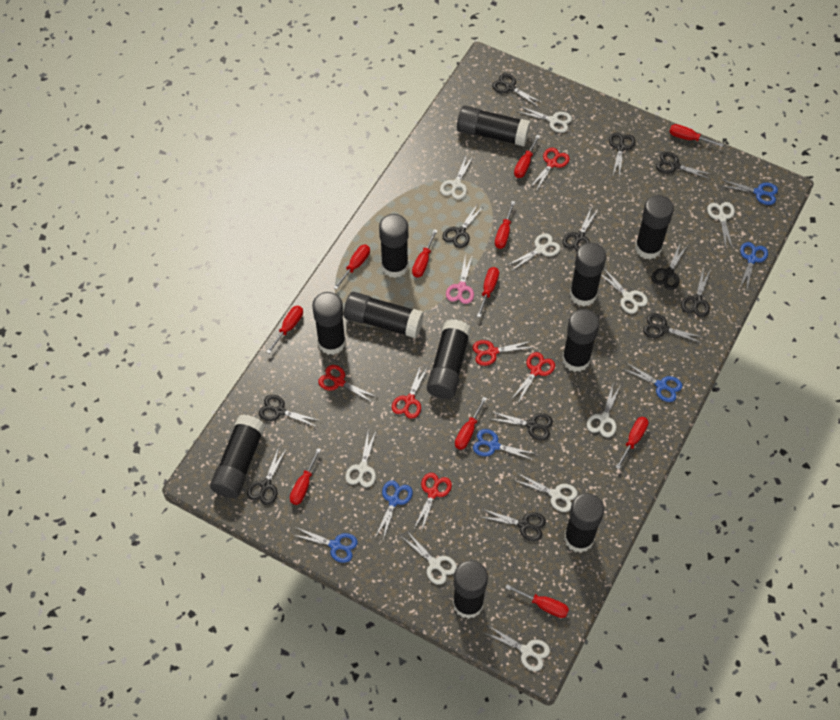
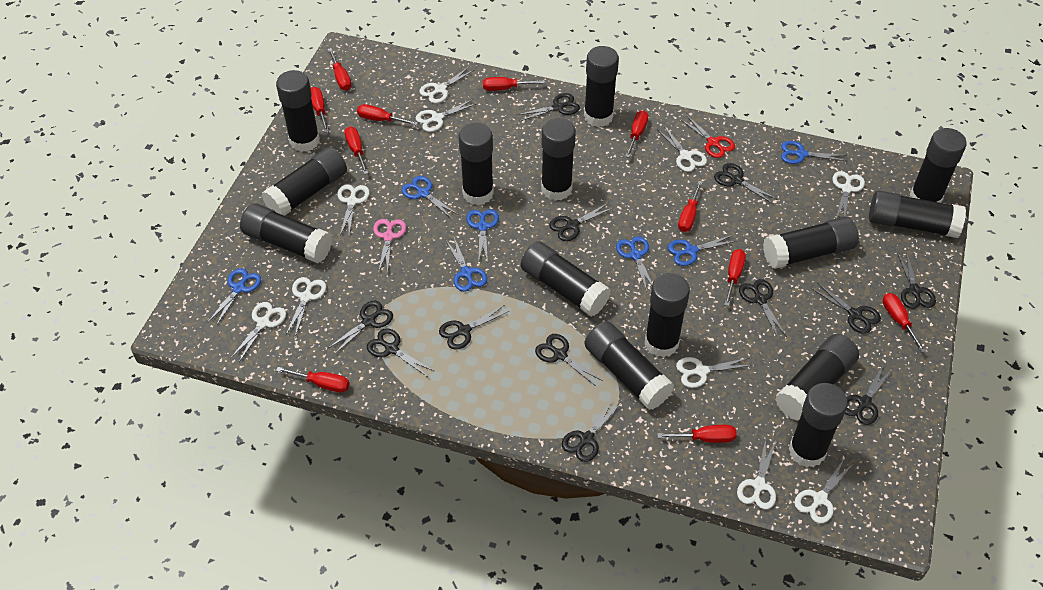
black glue stick: 11 -> 14
blue scissors: 6 -> 7
red scissors: 6 -> 1

